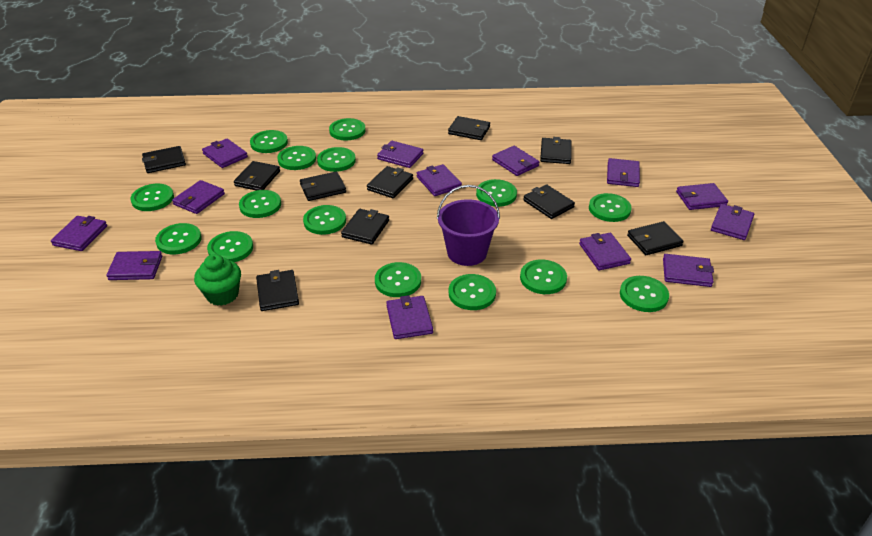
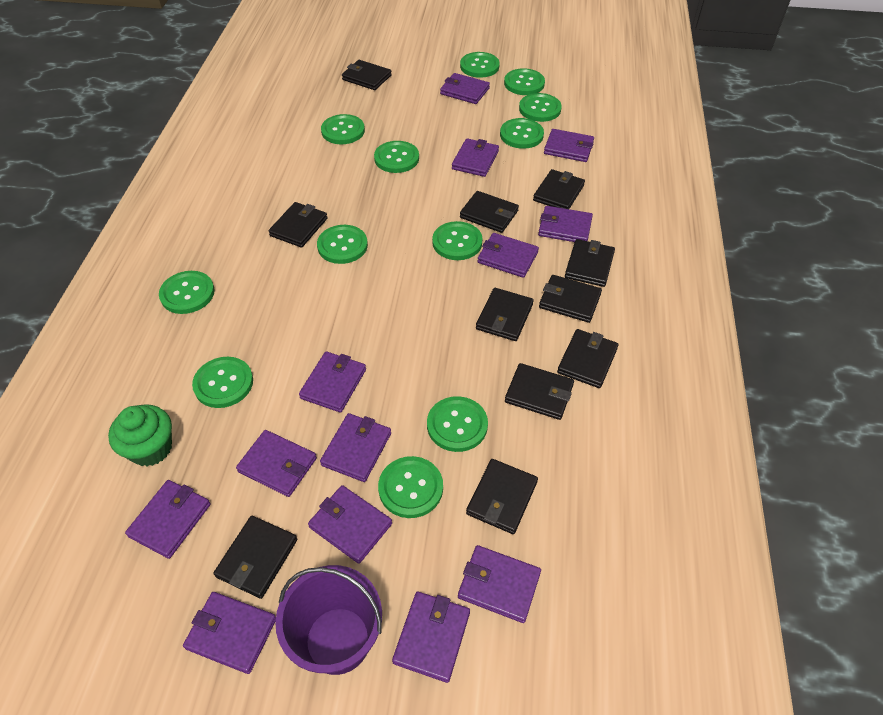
black wallet: 10 -> 11
green button: 15 -> 12

